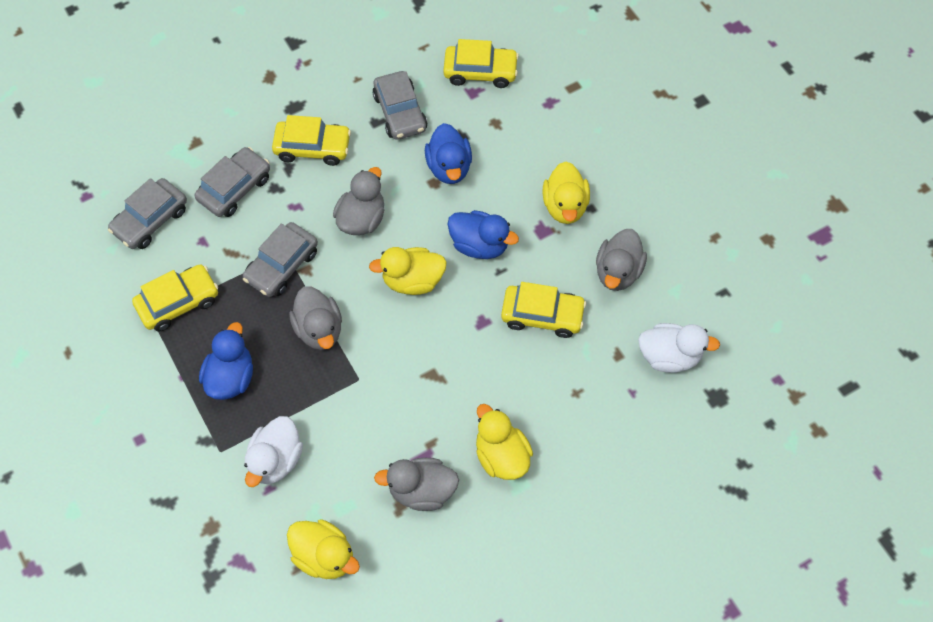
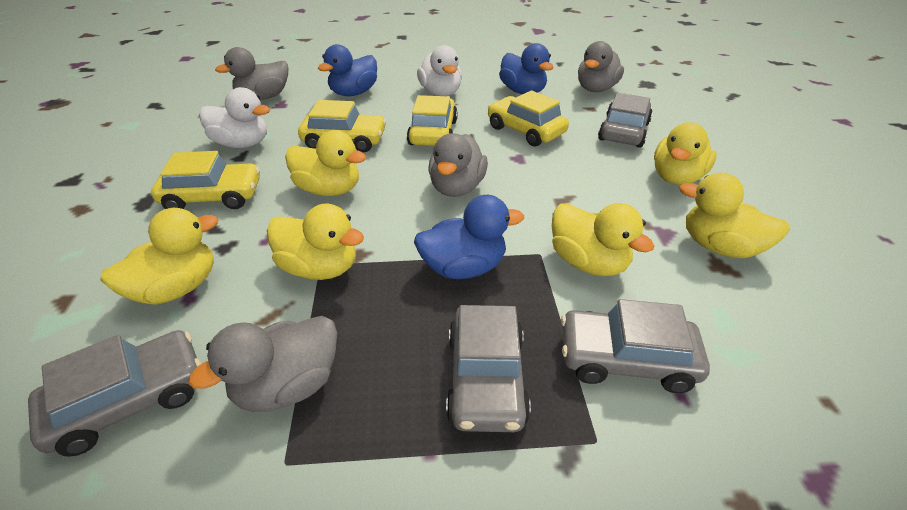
yellow duck: 4 -> 6

